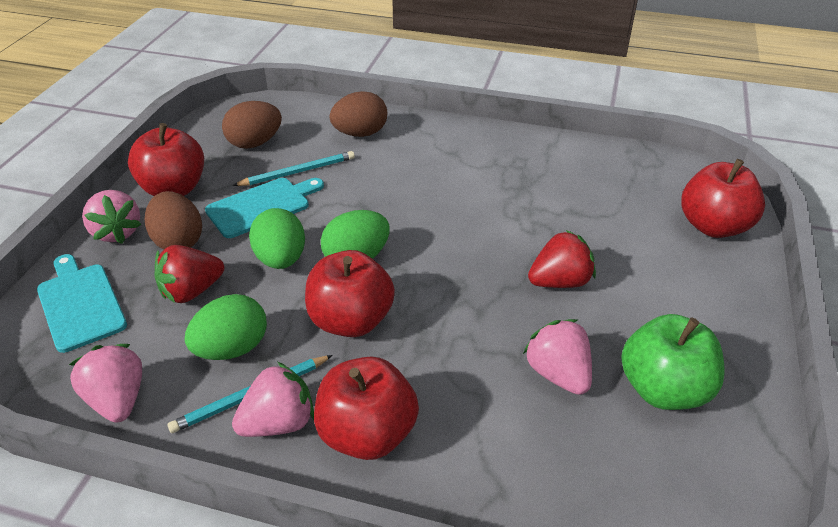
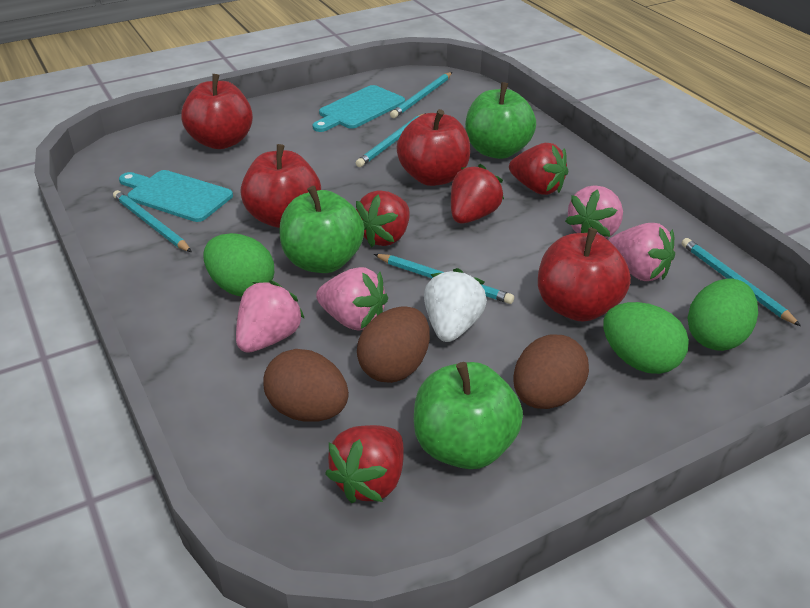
green apple: 1 -> 3
red strawberry: 2 -> 4
turquoise pencil: 2 -> 5
white strawberry: 0 -> 1

